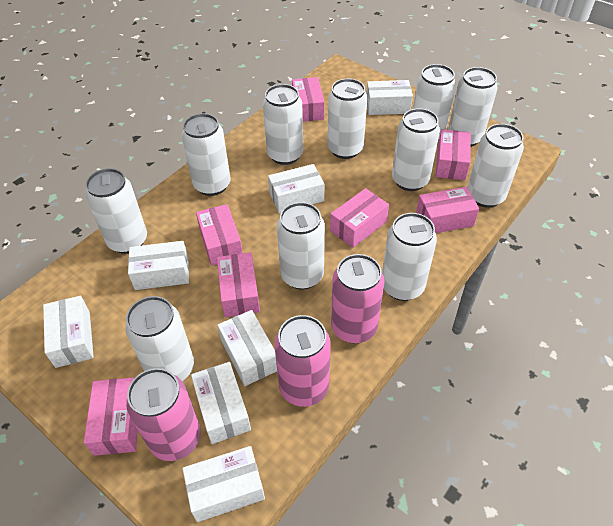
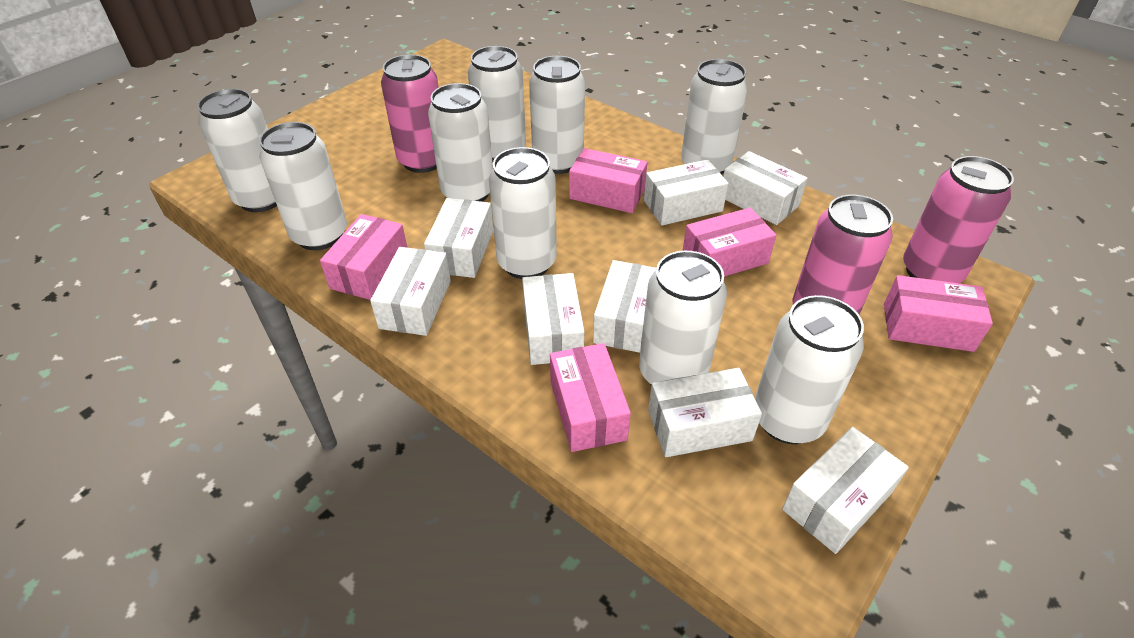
pink box: 7 -> 5
white box: 7 -> 8
white can: 11 -> 9

